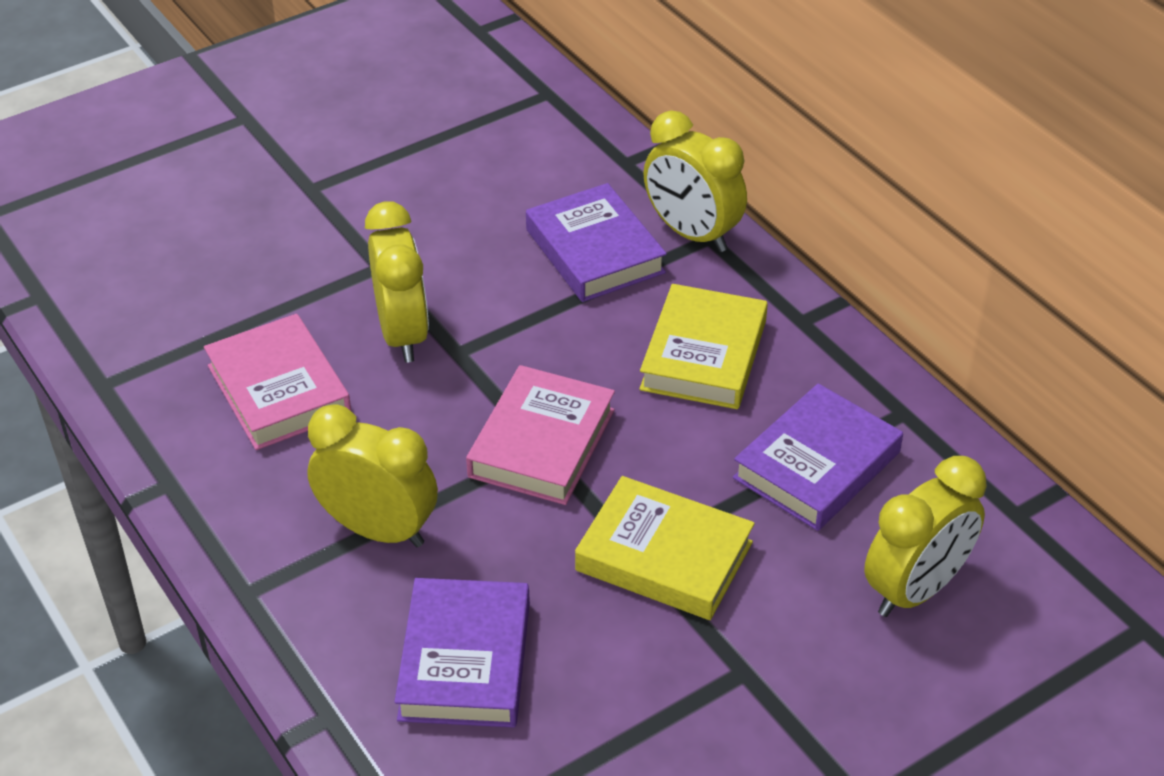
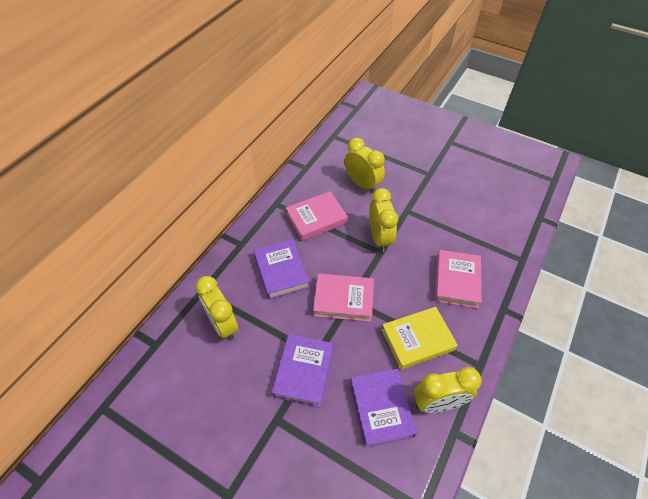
pink book: 2 -> 3
yellow book: 2 -> 1

